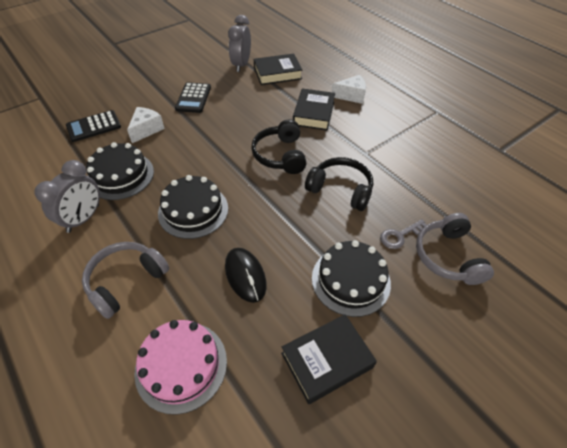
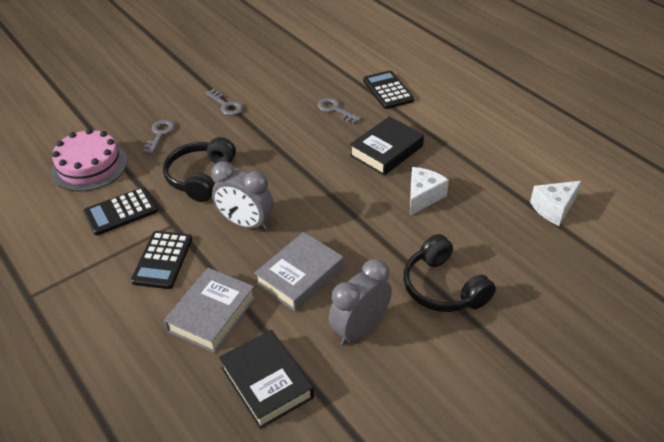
black book: 3 -> 2
black cake: 3 -> 0
black calculator: 2 -> 3
black mouse: 1 -> 0
grey book: 0 -> 2
grey headphones: 2 -> 0
grey key: 1 -> 3

